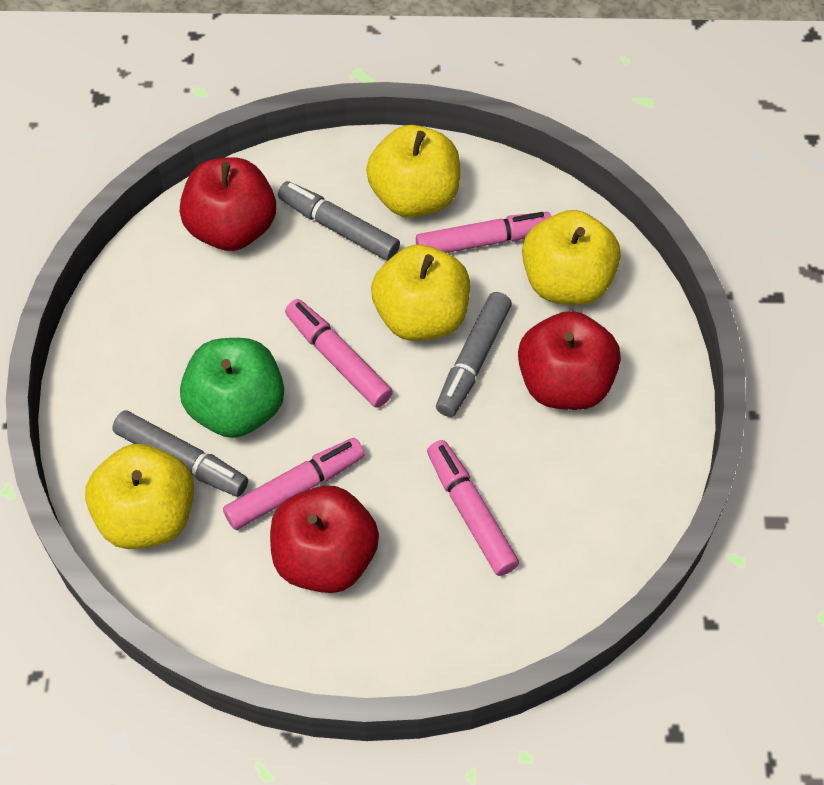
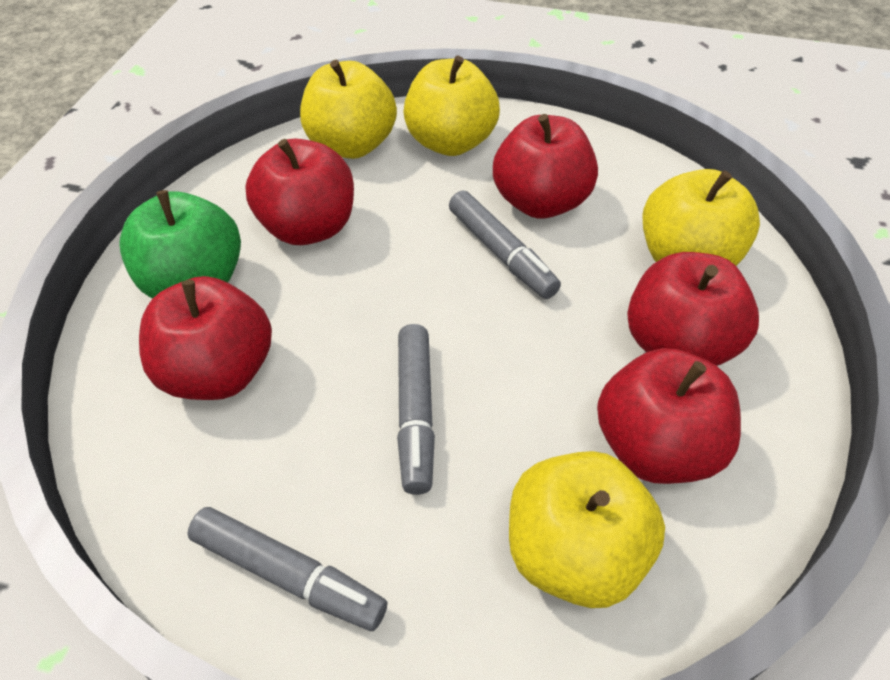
pink marker: 4 -> 0
red apple: 3 -> 5

